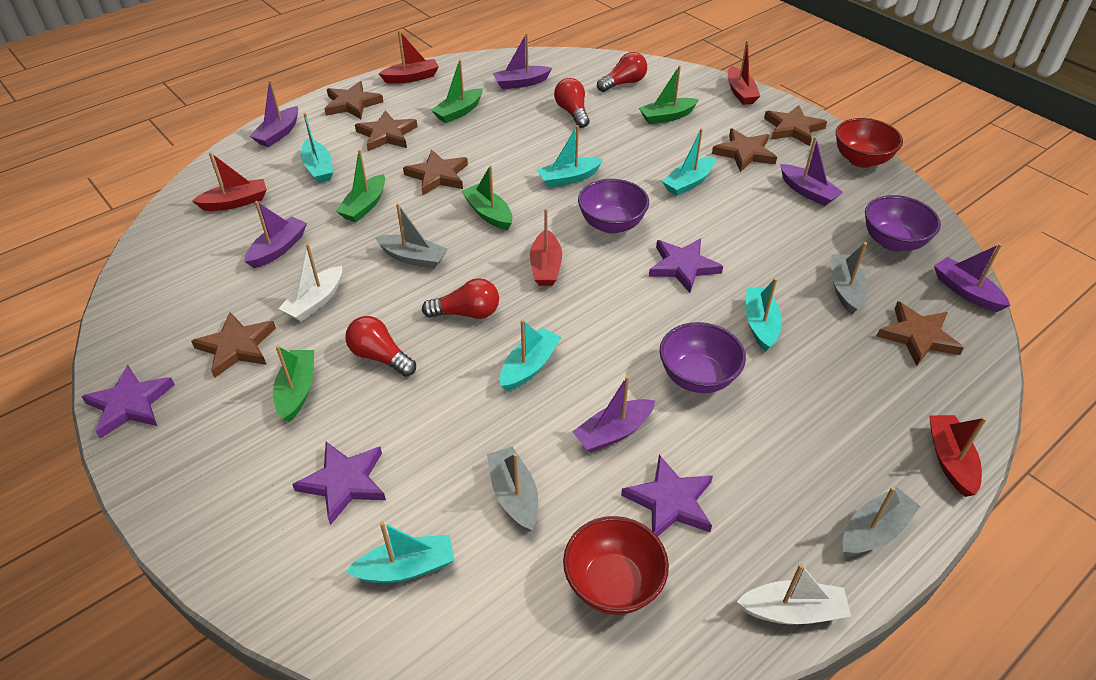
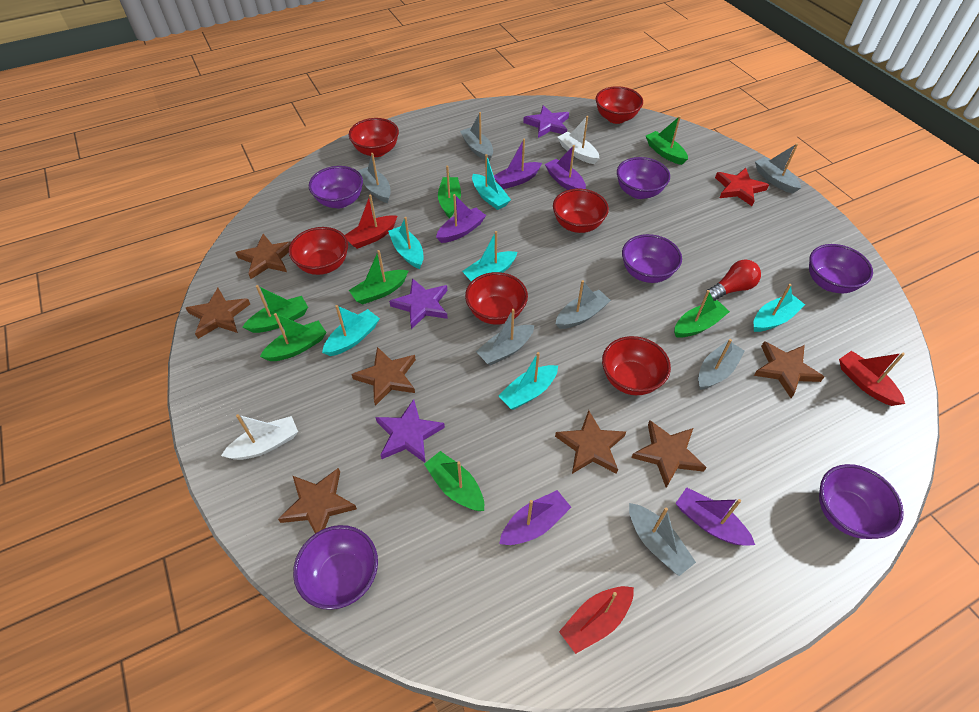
green boat: 5 -> 7
grey boat: 4 -> 7
purple boat: 6 -> 5
purple bowl: 3 -> 6
purple star: 4 -> 3
red boat: 5 -> 3
red bowl: 2 -> 6
red light bulb: 4 -> 1
red star: 0 -> 1

